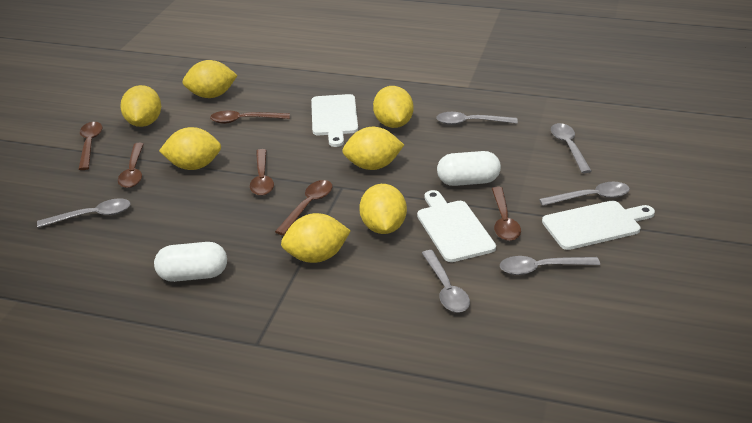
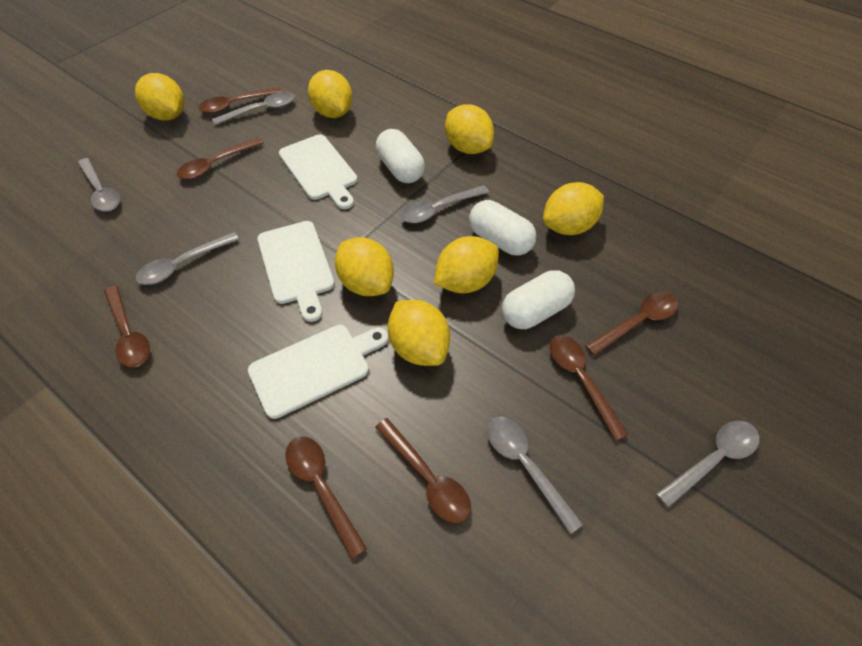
brown spoon: 6 -> 7
white capsule: 2 -> 3

